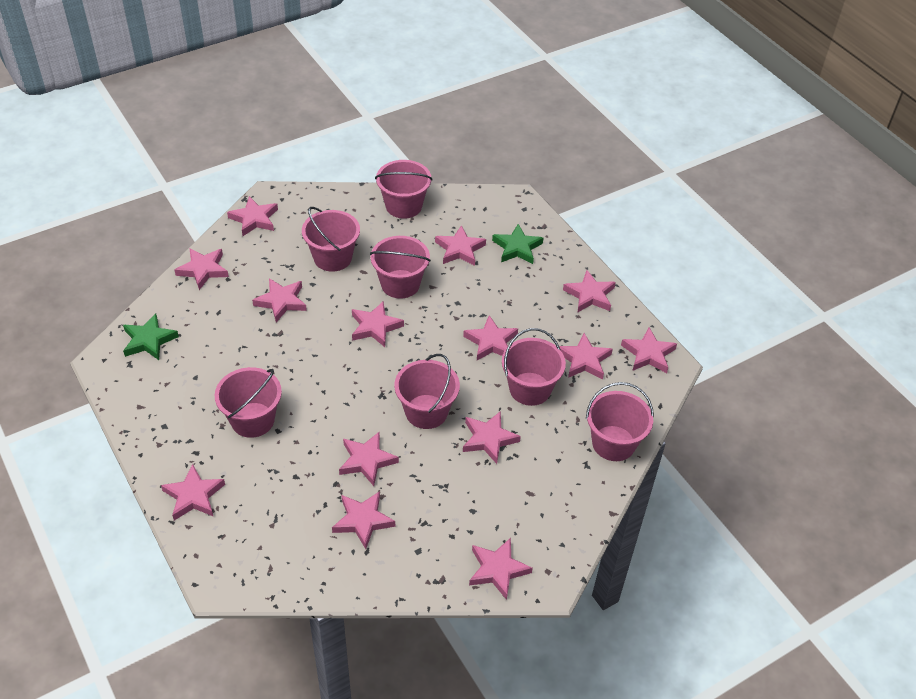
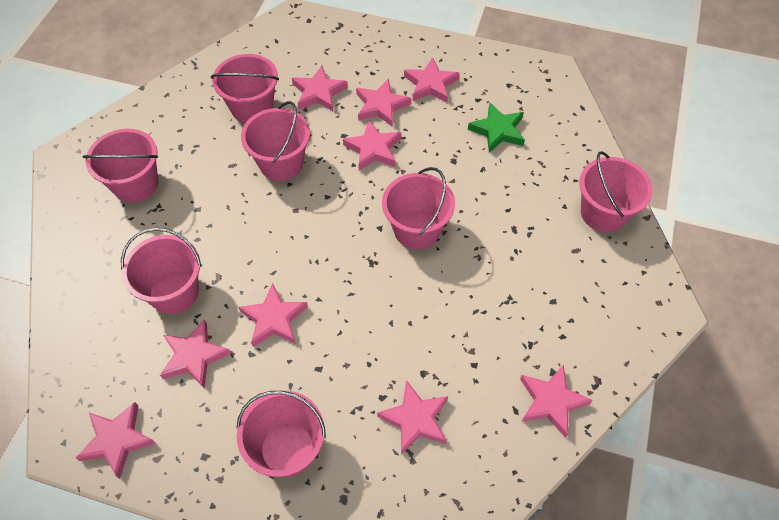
green star: 2 -> 1
pink star: 14 -> 9

